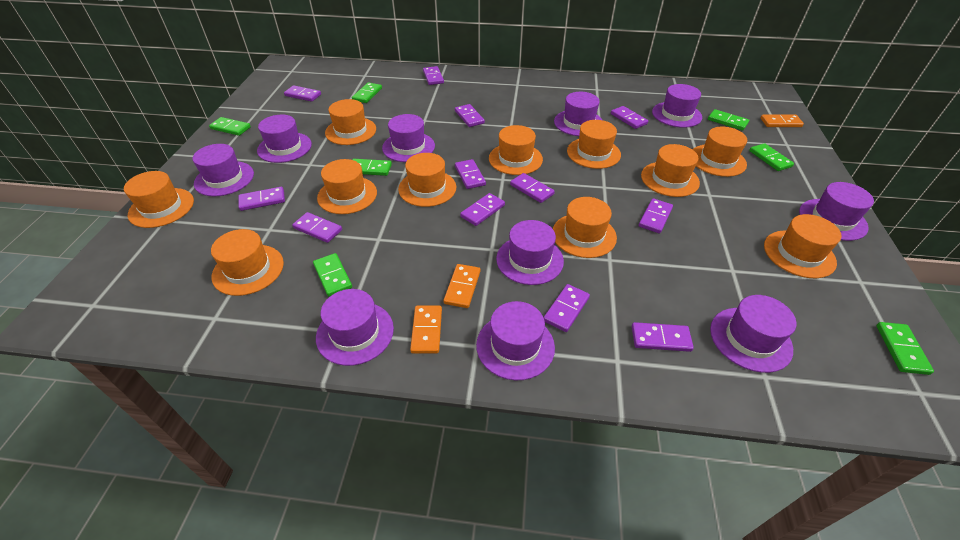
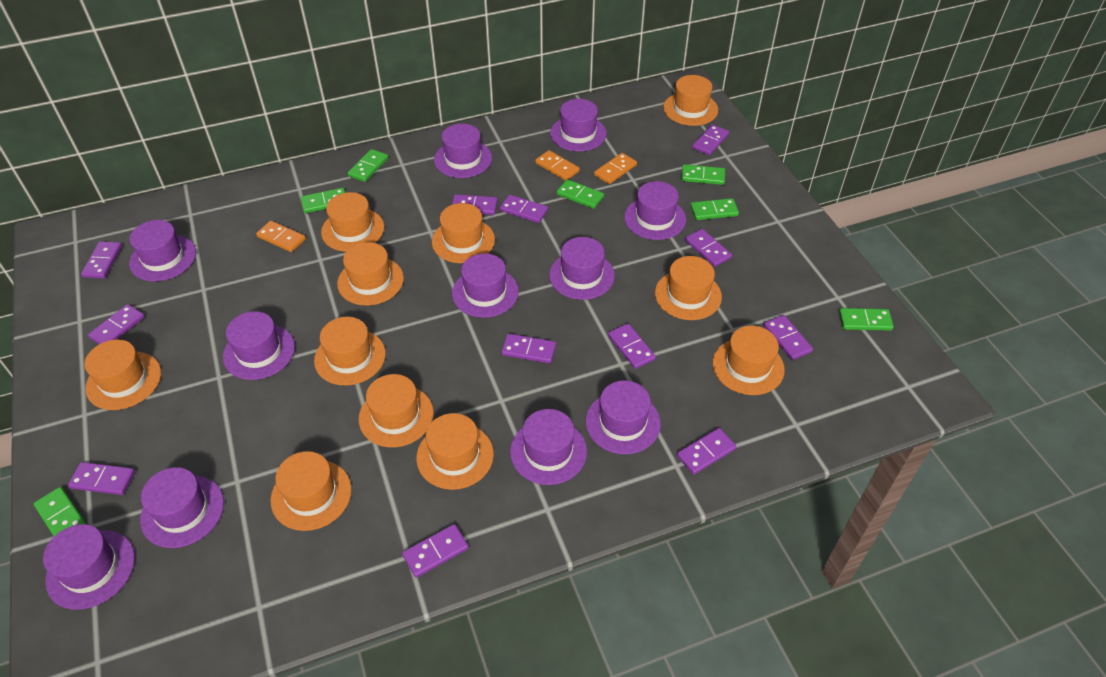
purple hat: 10 -> 11

